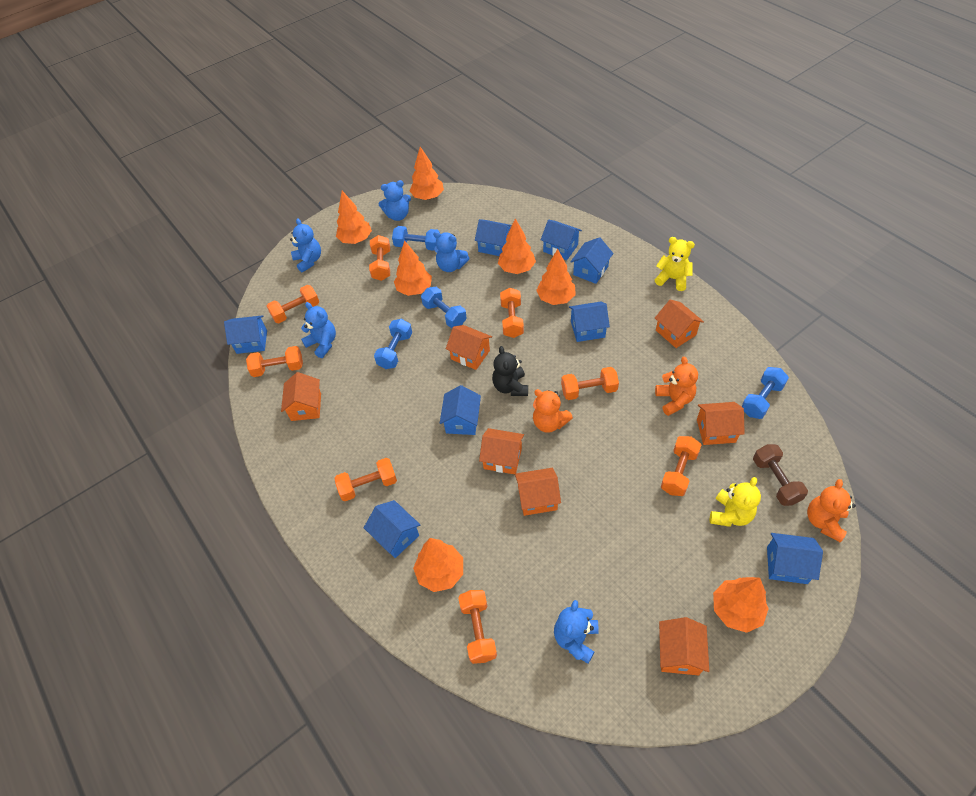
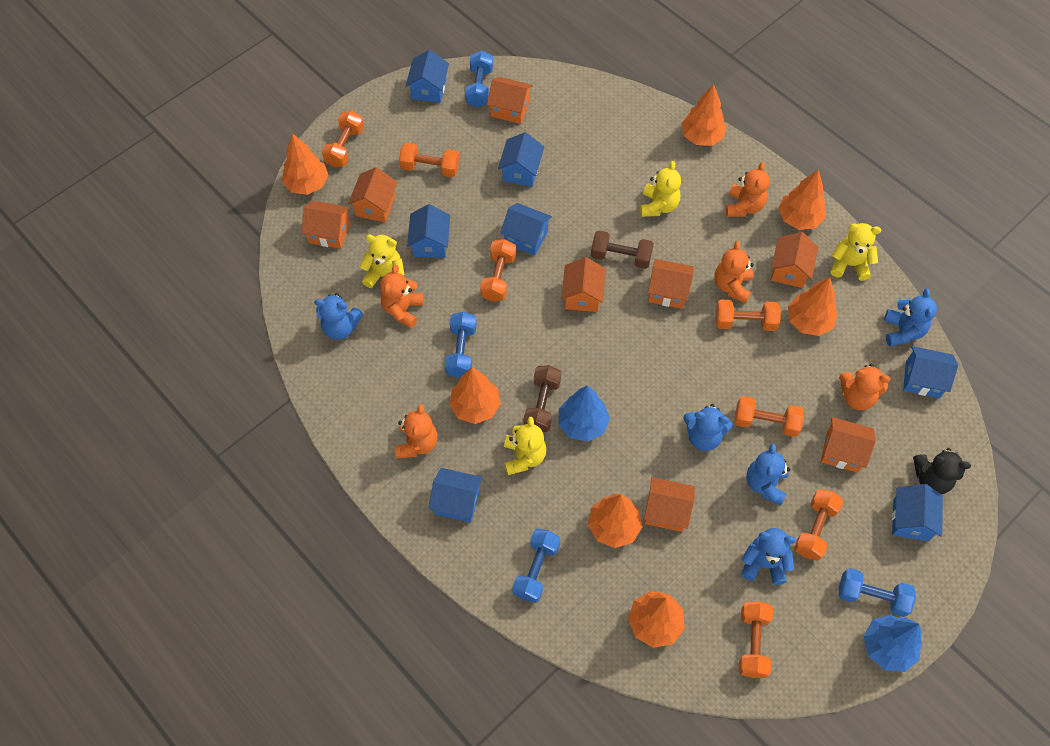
blue house: 8 -> 7
blue tree: 0 -> 2
brown dumbbell: 1 -> 2
orange dumbbell: 8 -> 7
orange house: 7 -> 8
orange teddy bear: 3 -> 5
yellow teddy bear: 2 -> 4

